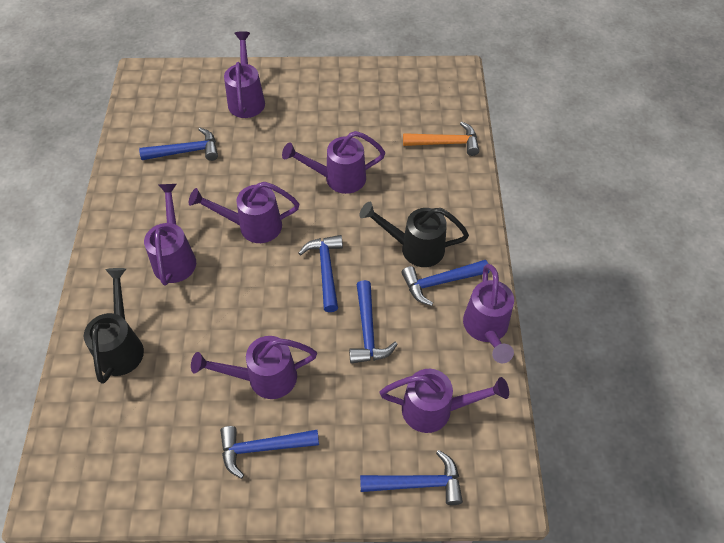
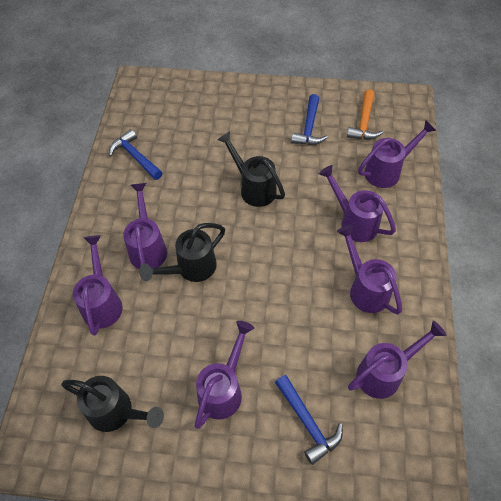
black watering can: 2 -> 3
blue hammer: 6 -> 3

